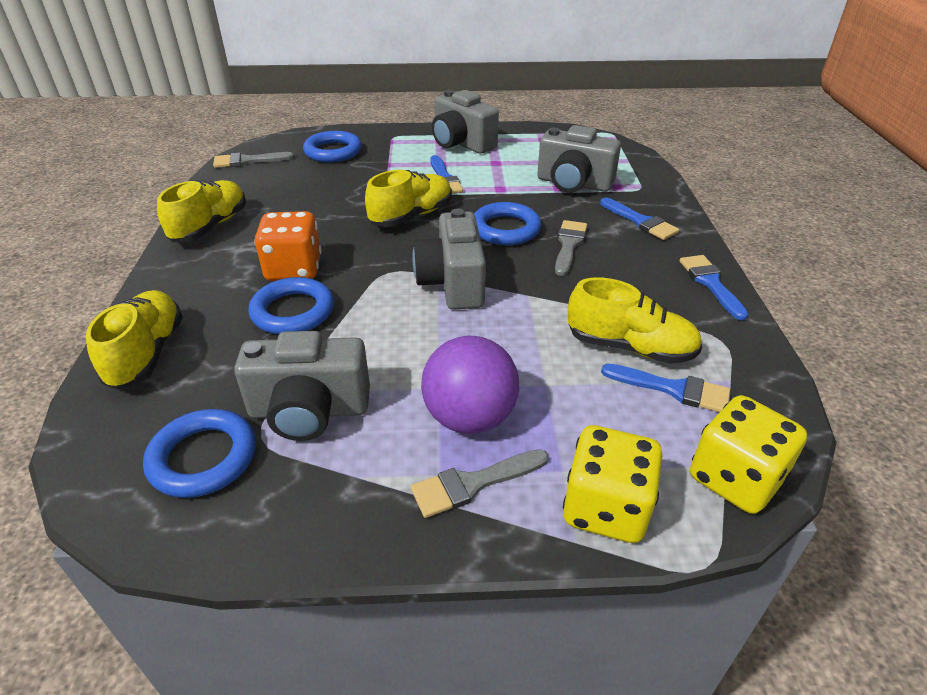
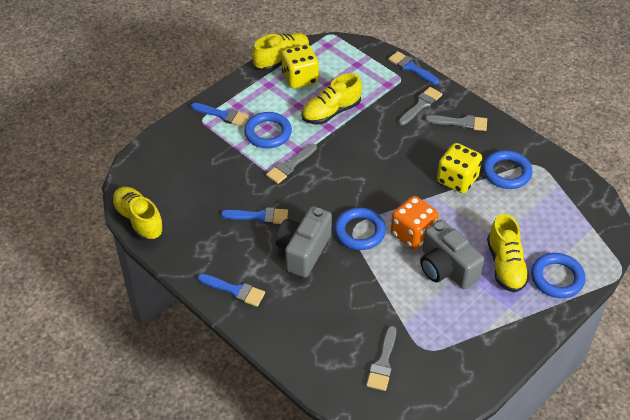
grey brush: 3 -> 4
grey camera: 4 -> 2
purple ball: 1 -> 0

